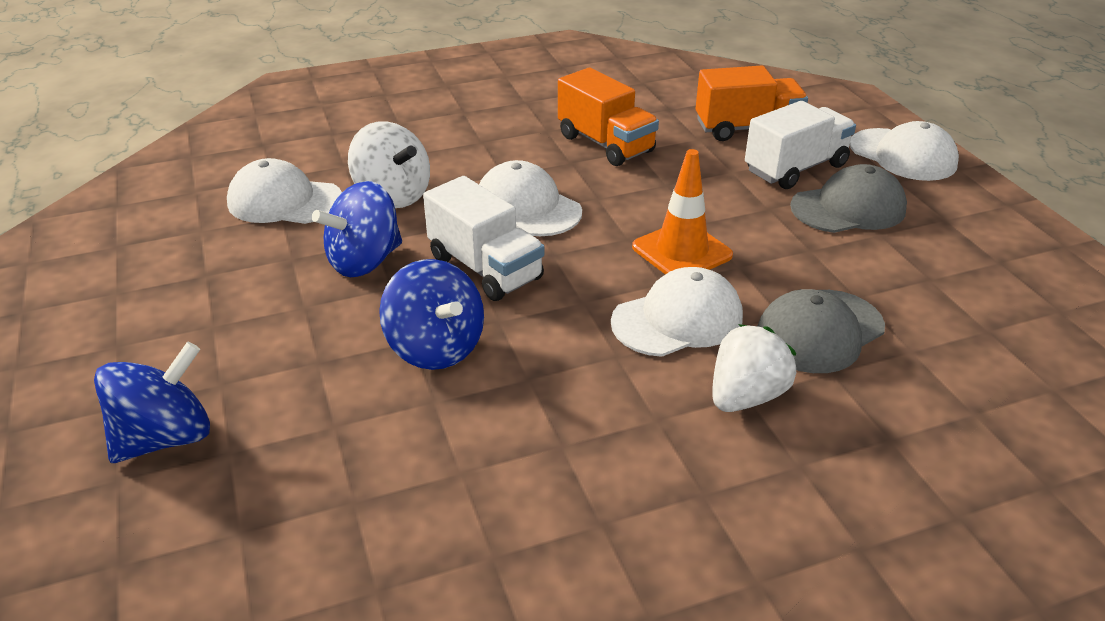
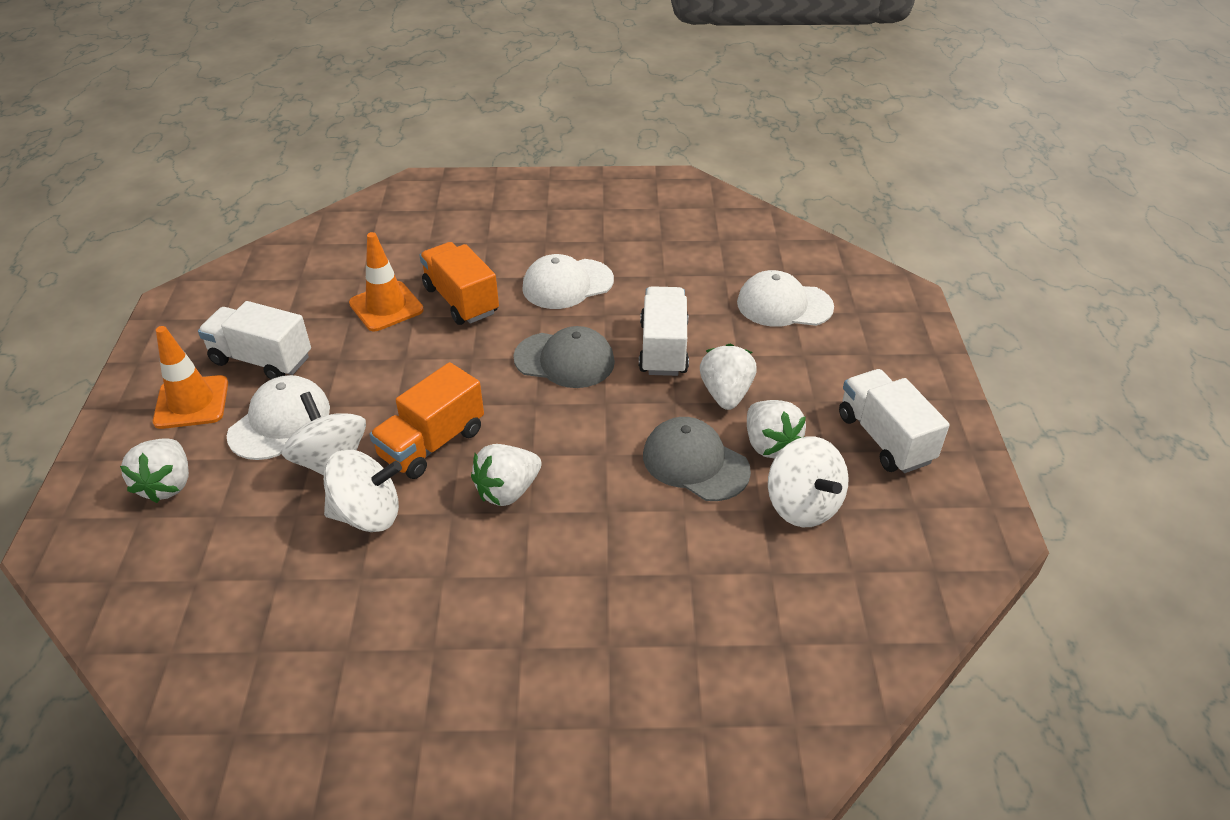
blue spinning top: 3 -> 0
orange traffic cone: 1 -> 2
white cap: 4 -> 3
white spinning top: 1 -> 3
white strawberry: 1 -> 4
white truck: 2 -> 3

